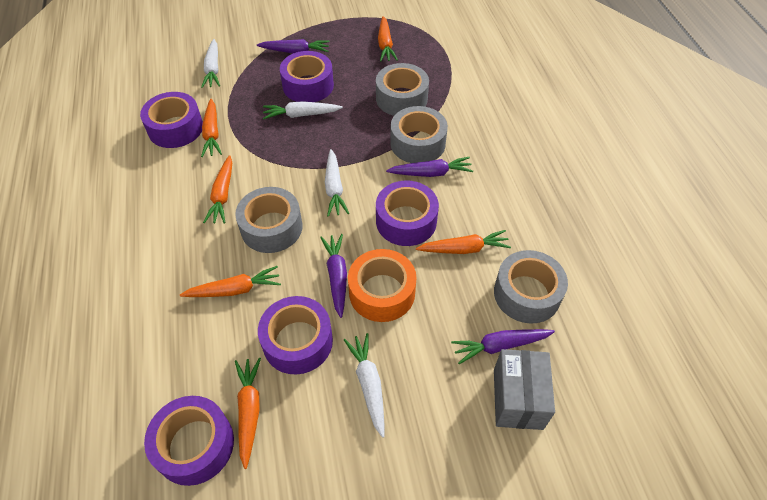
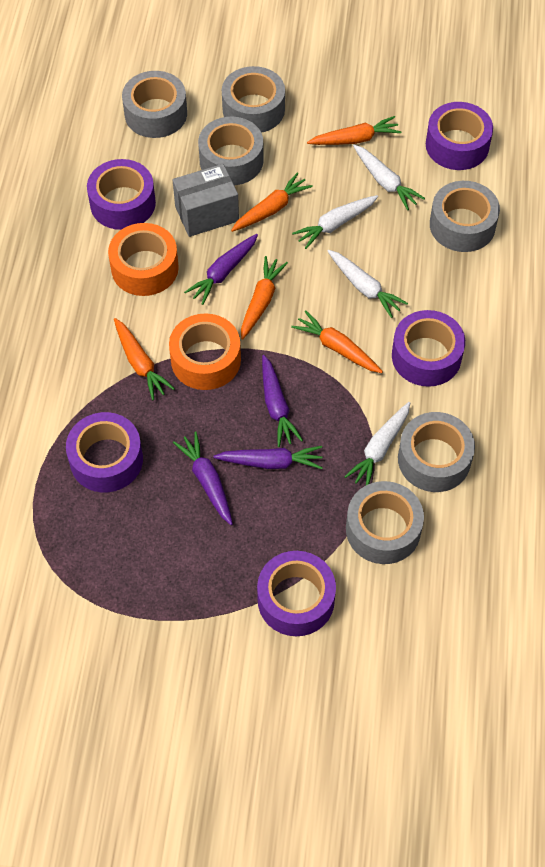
grey tape: 4 -> 6
orange carrot: 6 -> 5
orange tape: 1 -> 2

